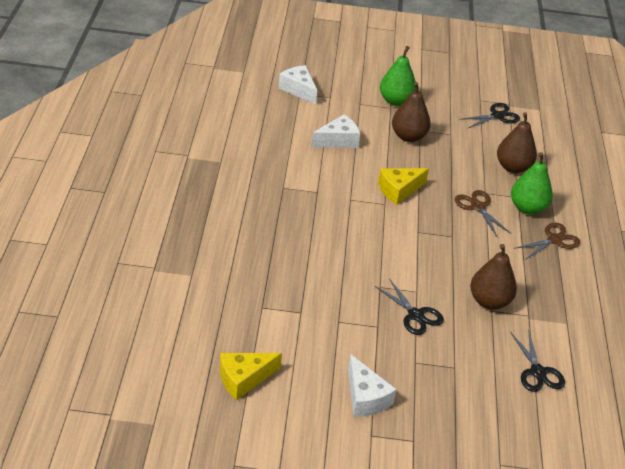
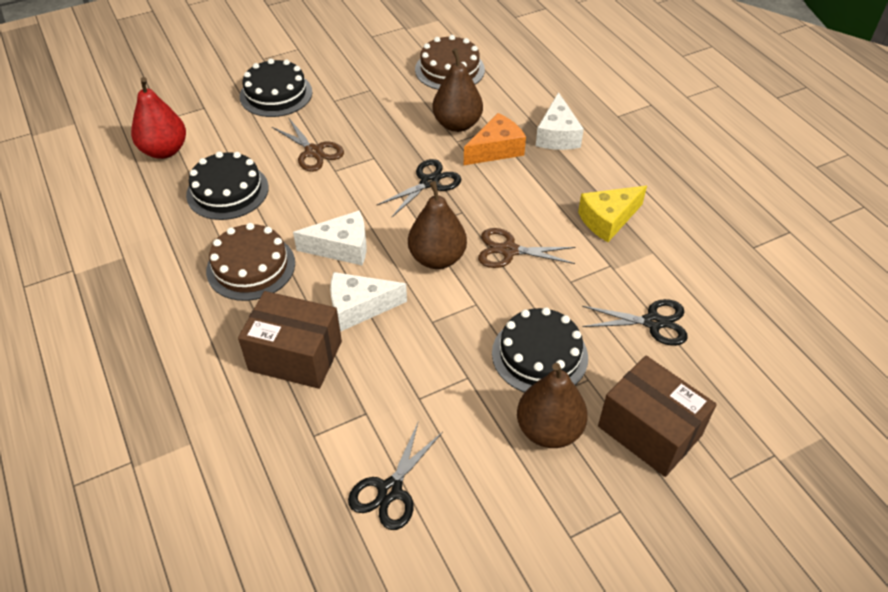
black cake: 0 -> 3
brown box: 0 -> 2
brown cake: 0 -> 2
green pear: 2 -> 0
orange cheese: 0 -> 1
red pear: 0 -> 1
yellow cheese: 2 -> 1

